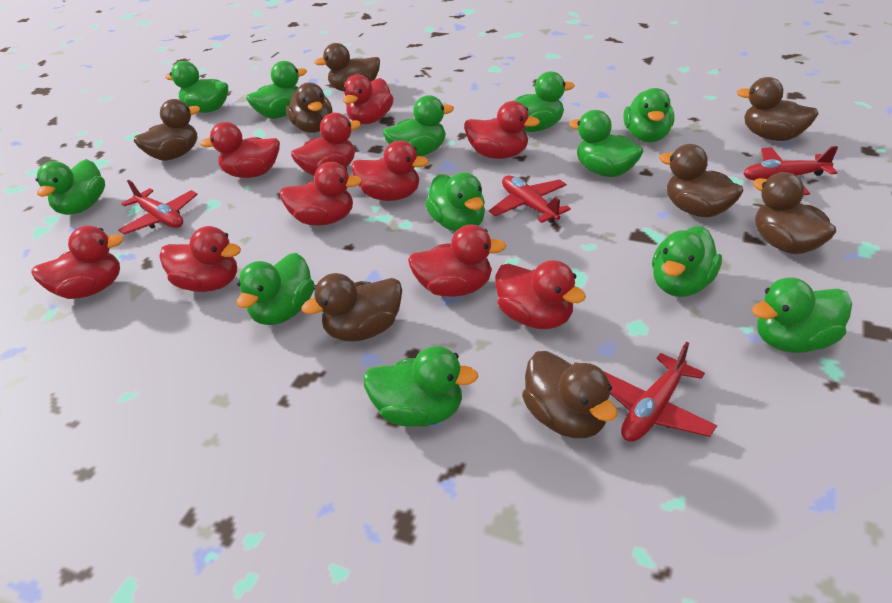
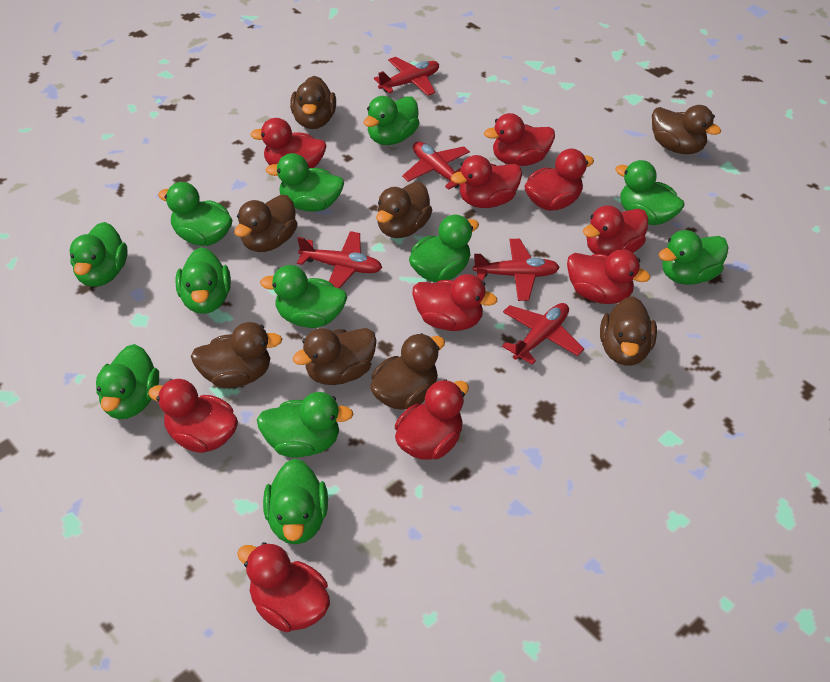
red plane: 4 -> 5

